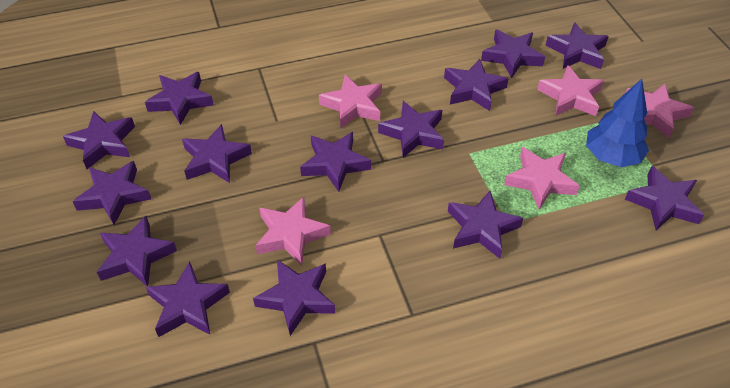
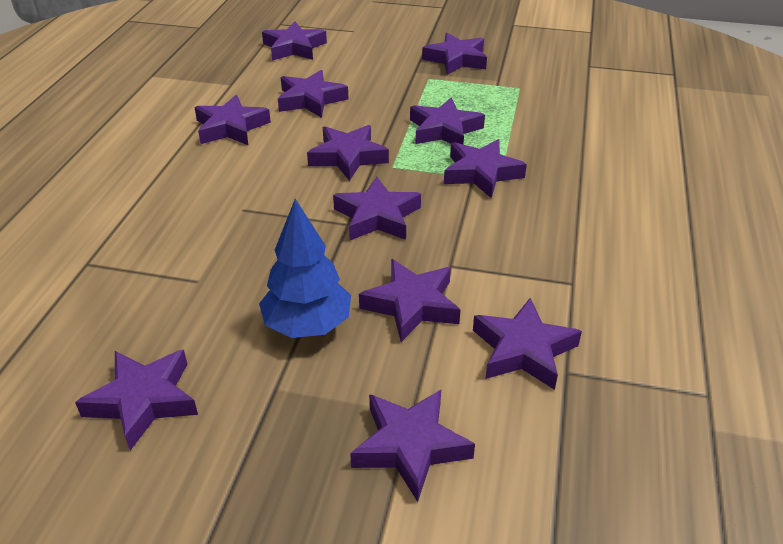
pink star: 5 -> 0
purple star: 14 -> 12

